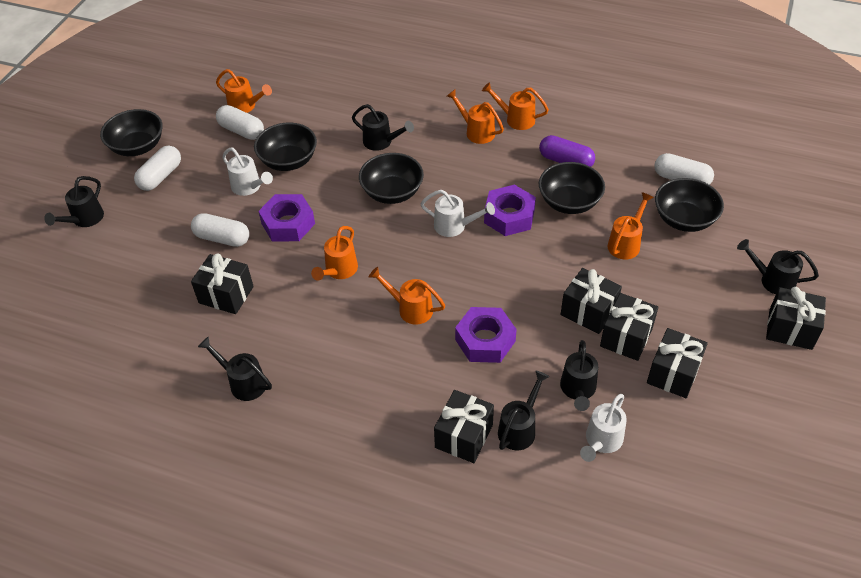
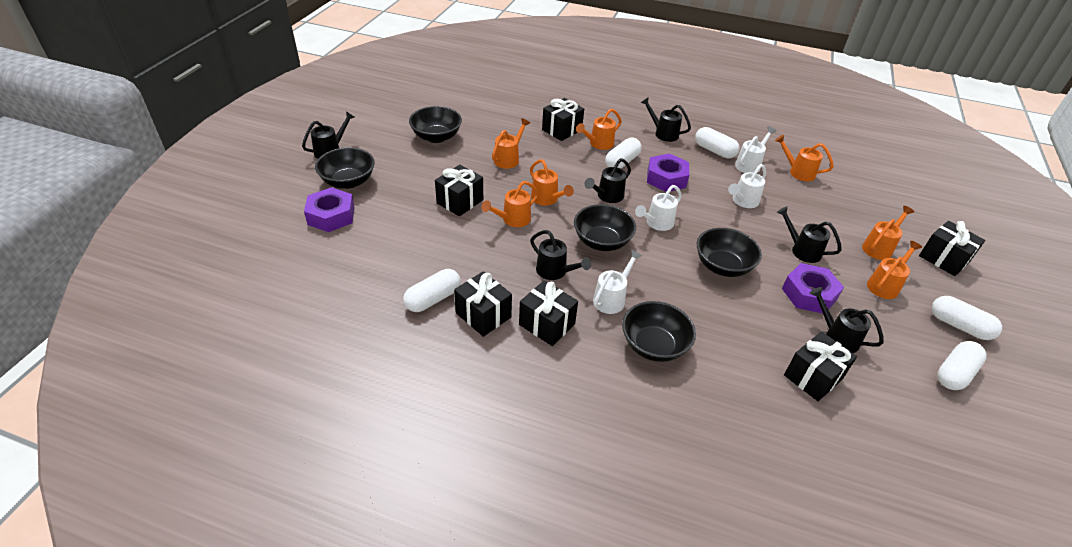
orange watering can: 6 -> 7
purple capsule: 1 -> 0
white capsule: 4 -> 5
white watering can: 3 -> 4

